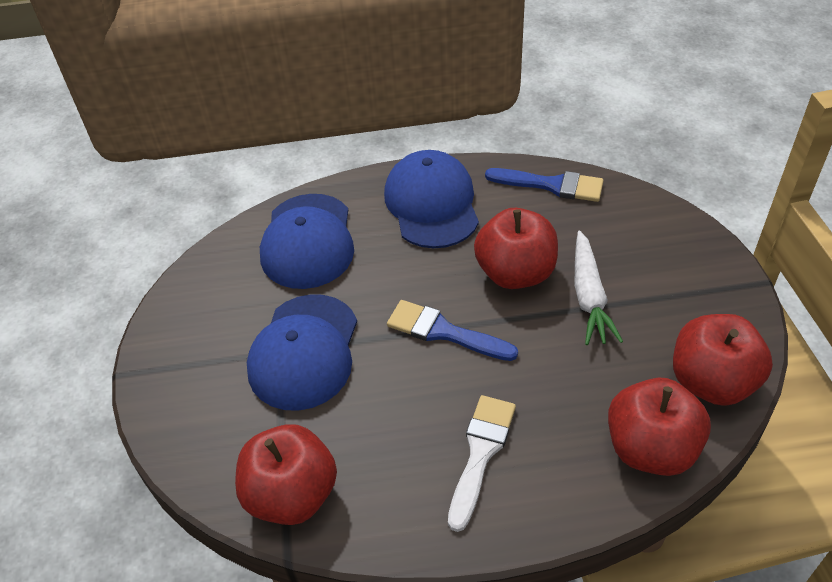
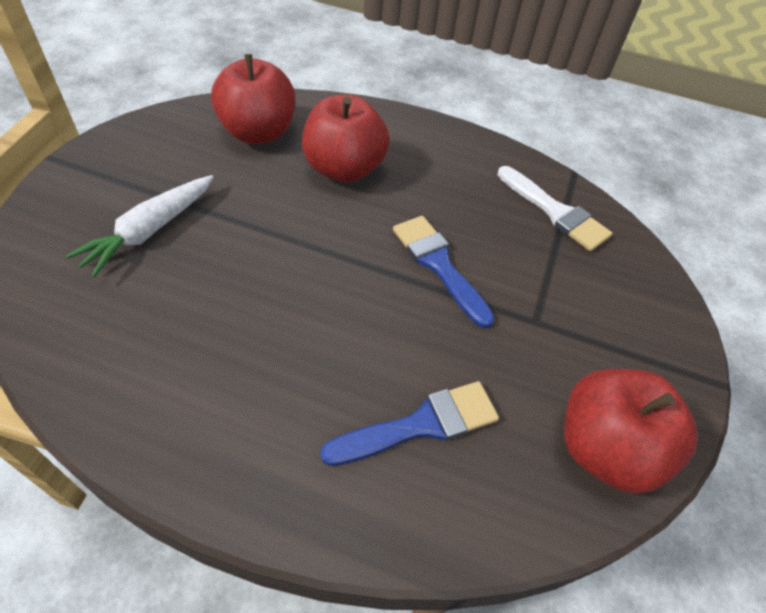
blue cap: 3 -> 0
red apple: 4 -> 3

